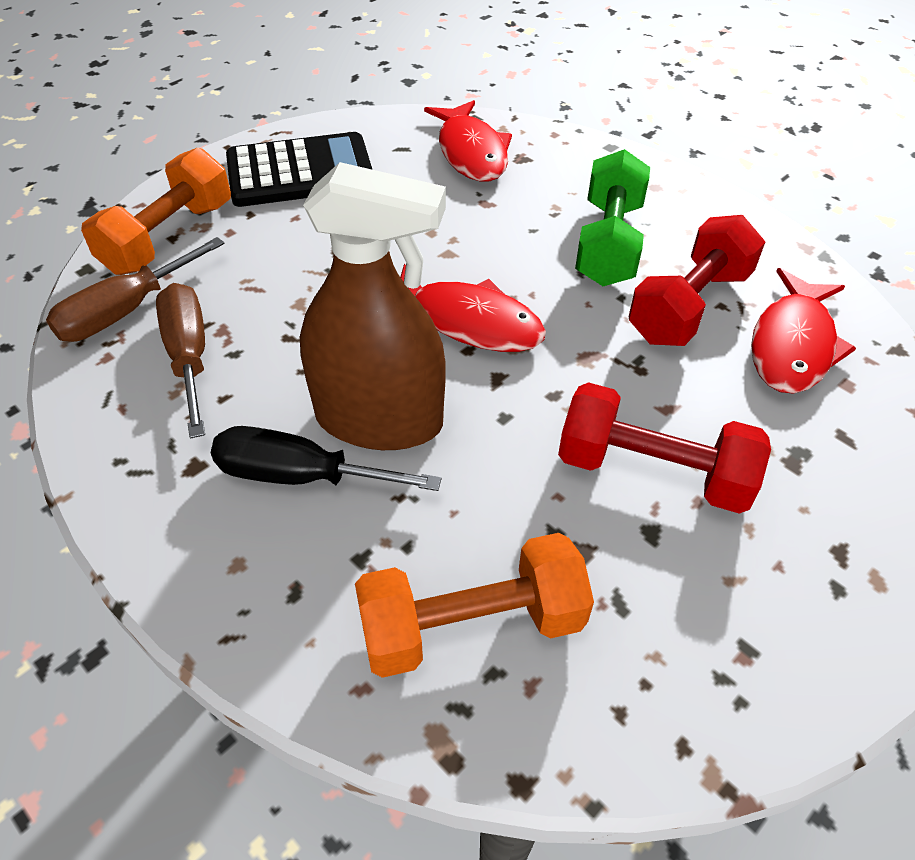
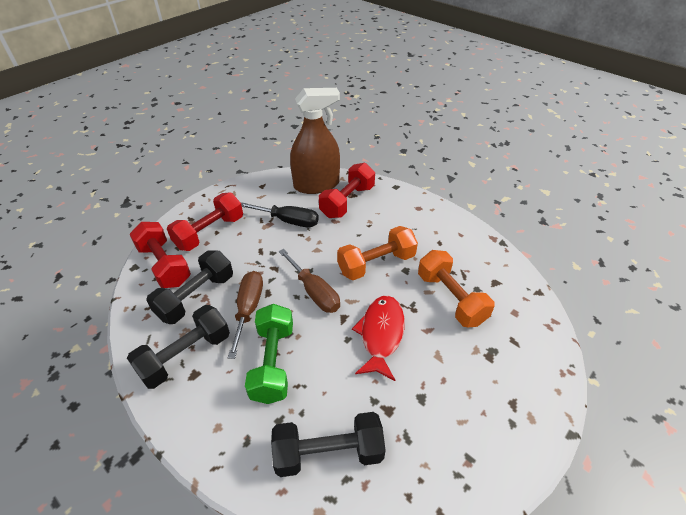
black calculator: 1 -> 0
black dumbbell: 0 -> 3
red dumbbell: 2 -> 3
red fish: 3 -> 1

